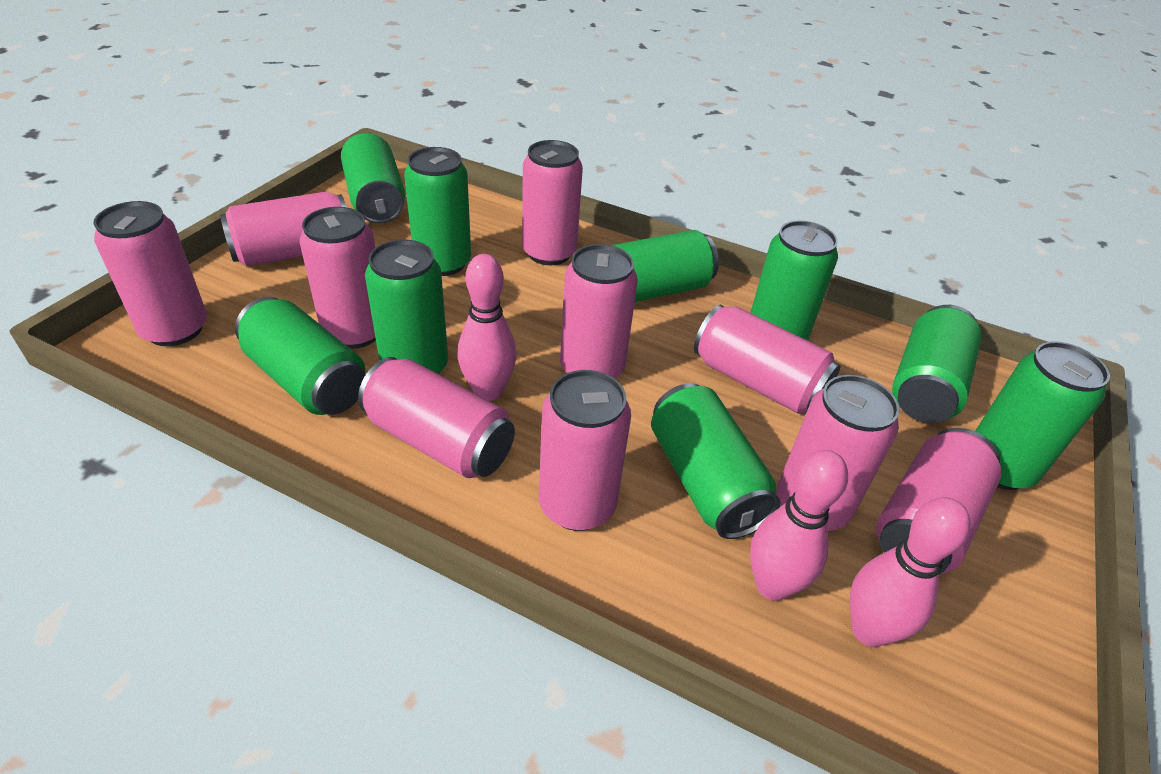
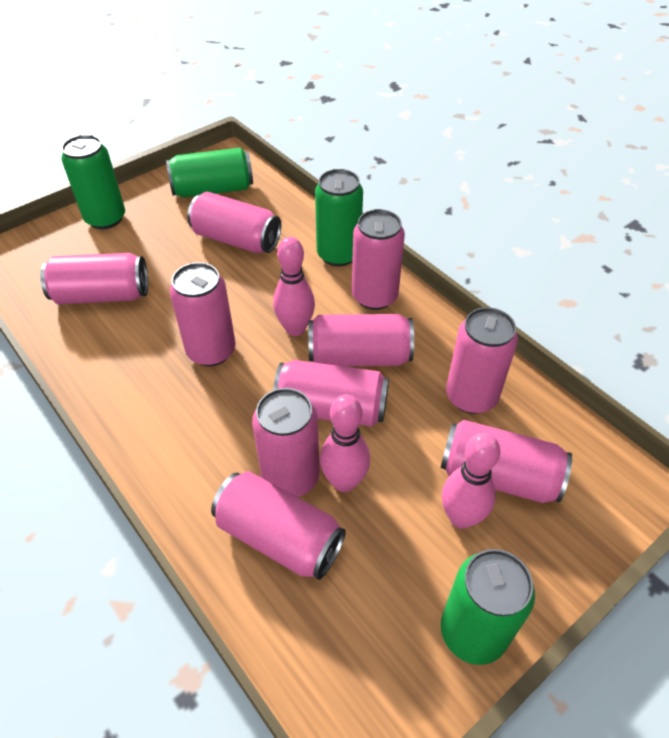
green can: 9 -> 4

